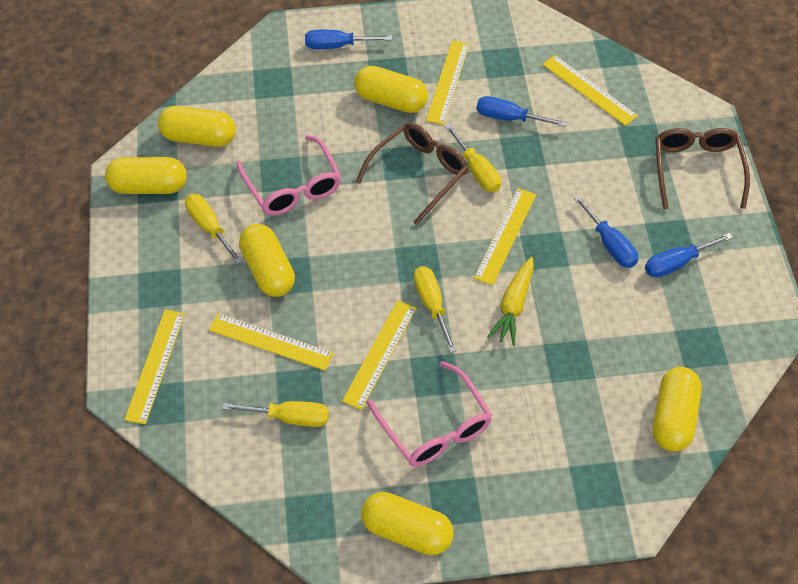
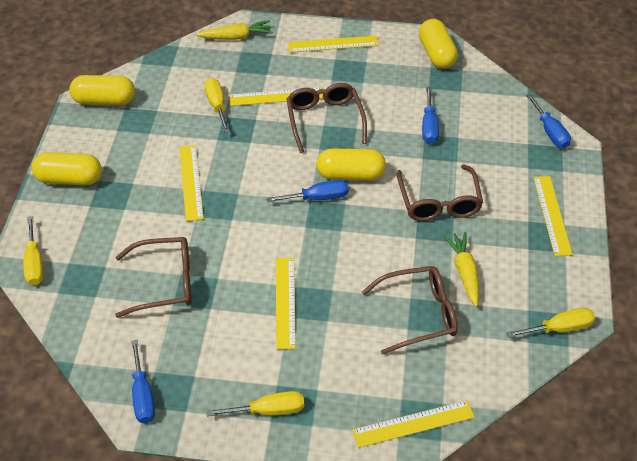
brown glasses: 2 -> 4
pink glasses: 2 -> 0
yellow capsule: 6 -> 4
yellow carrot: 1 -> 2

